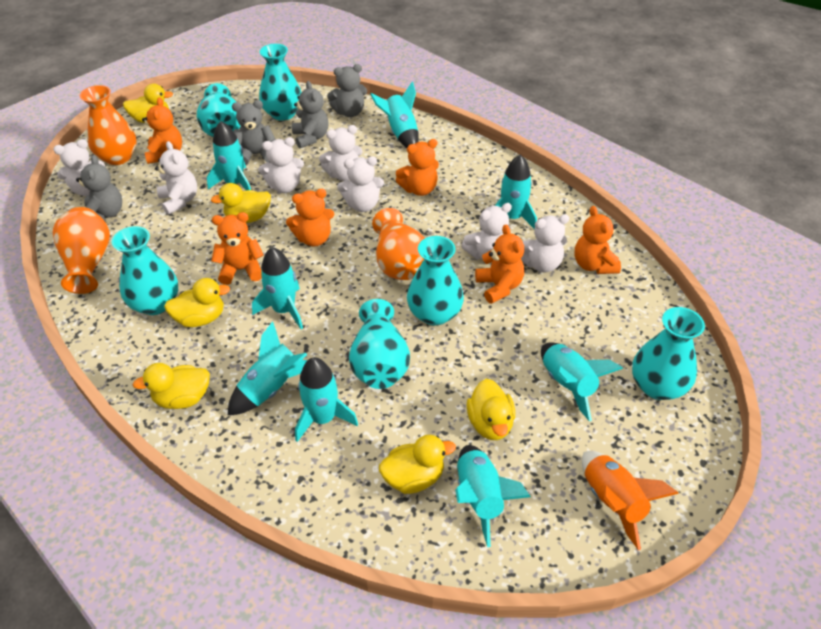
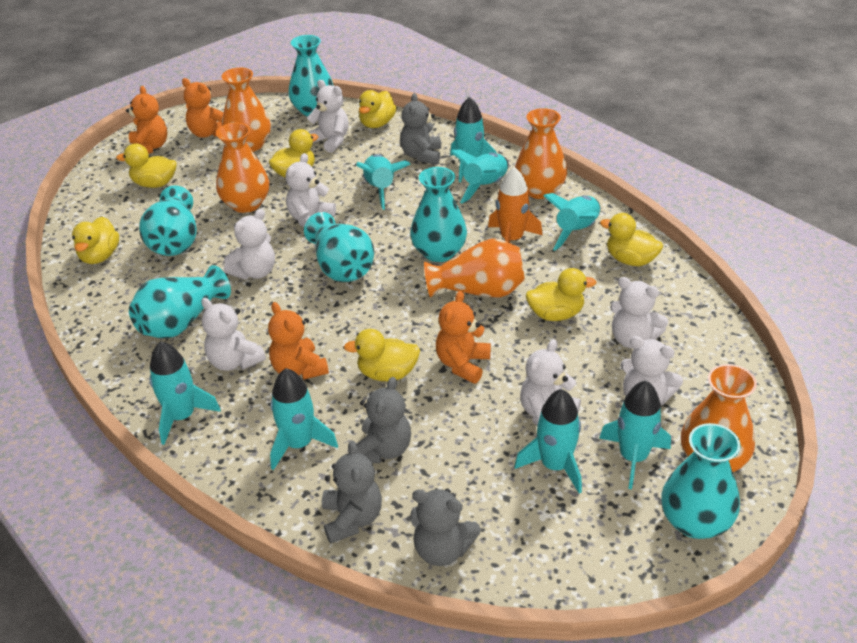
orange teddy bear: 6 -> 4
orange vase: 3 -> 5
yellow duck: 6 -> 7

